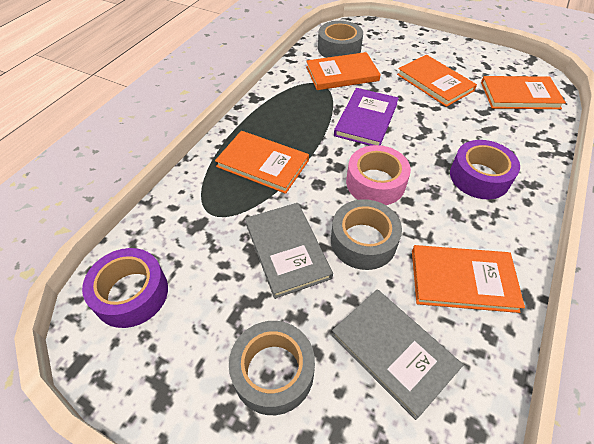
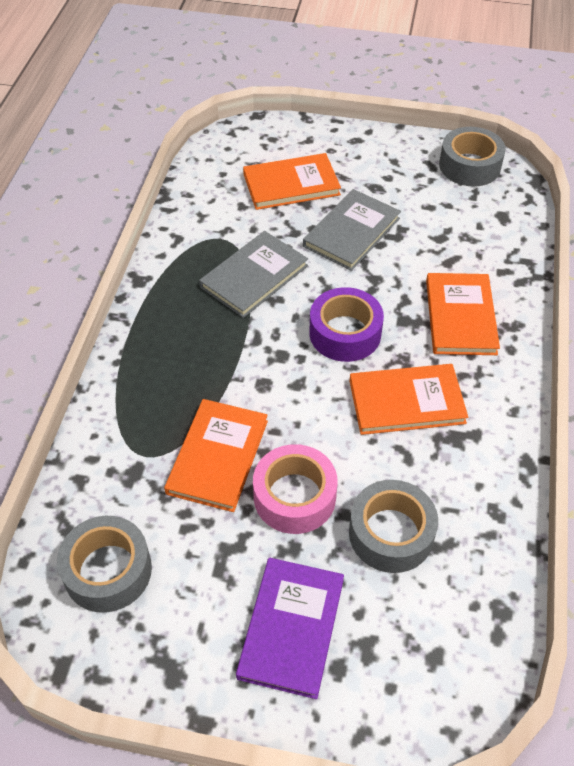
orange book: 5 -> 4
purple tape: 2 -> 1

